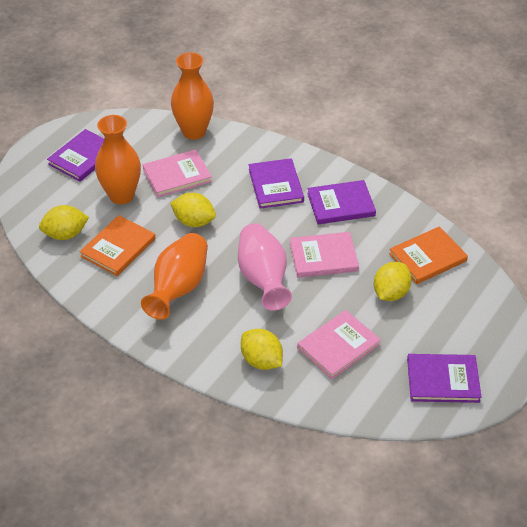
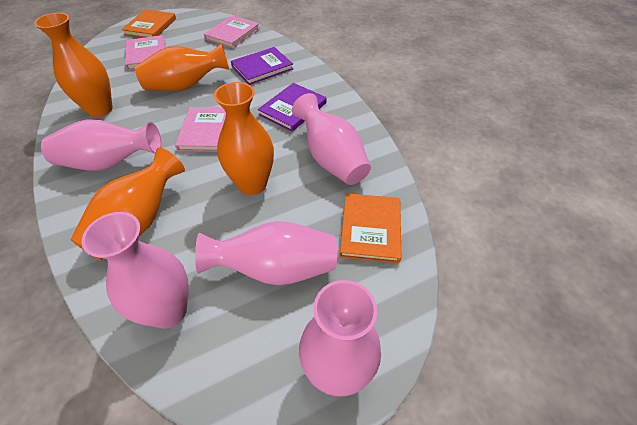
orange vase: 3 -> 4
pink vase: 1 -> 5
purple book: 4 -> 2
yellow lemon: 4 -> 0

